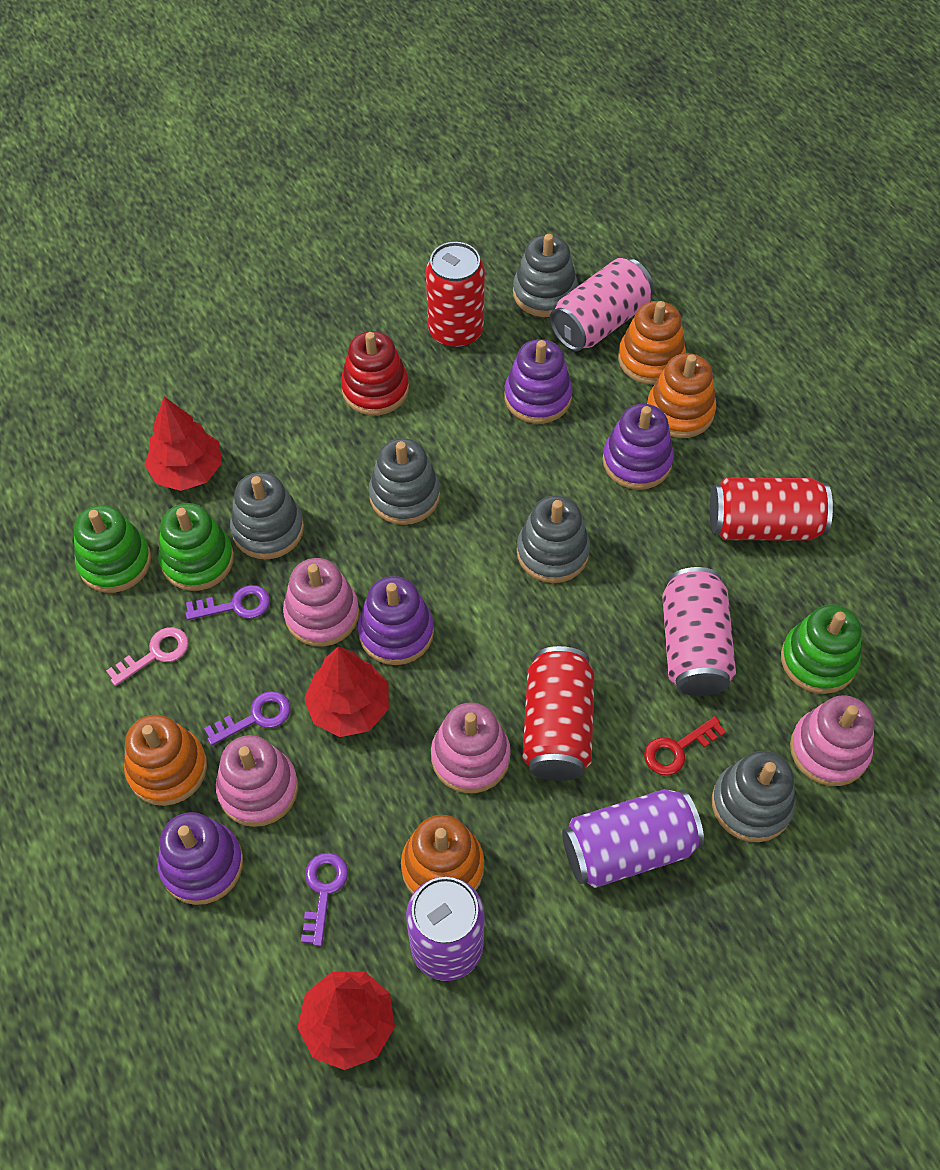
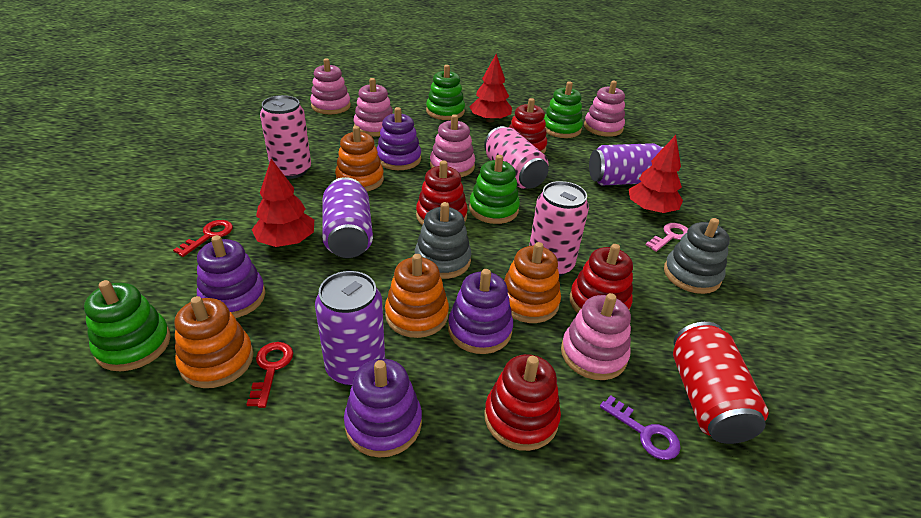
green stacking toy: 3 -> 4
grey stacking toy: 5 -> 2
pink can: 2 -> 3
pink stacking toy: 4 -> 5
purple can: 2 -> 3
purple key: 3 -> 1
red can: 3 -> 1
red key: 1 -> 2
red stacking toy: 1 -> 4

